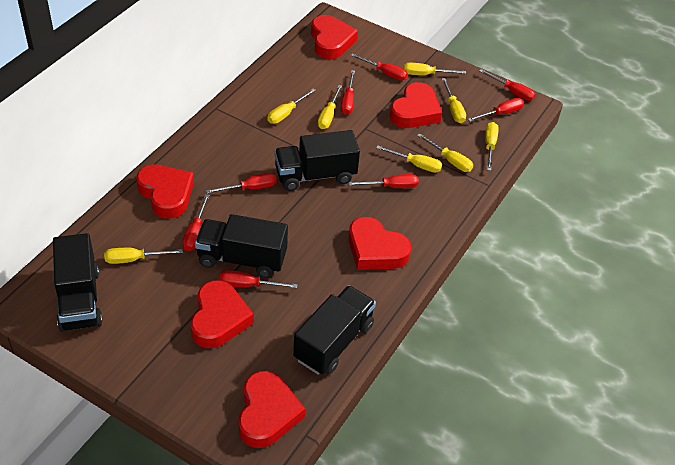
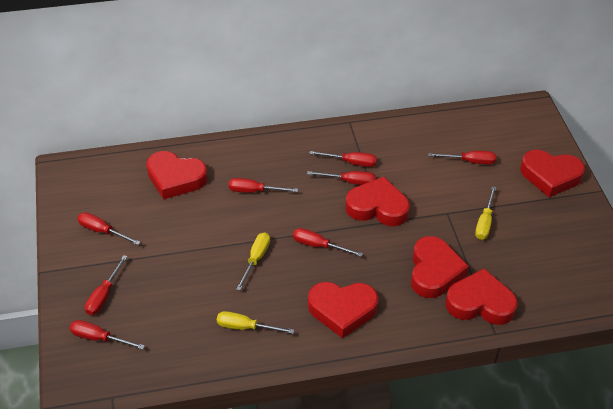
black truck: 4 -> 0
yellow screwdriver: 8 -> 3

